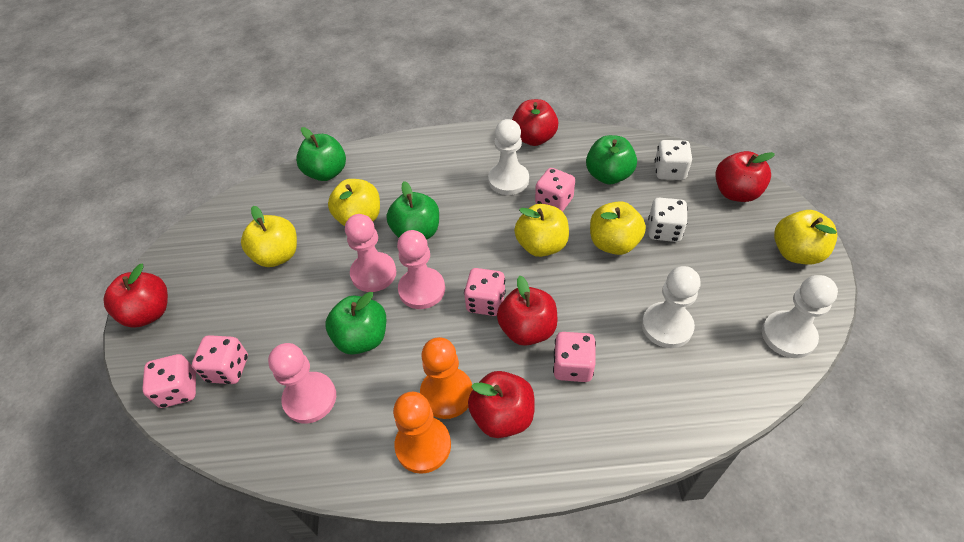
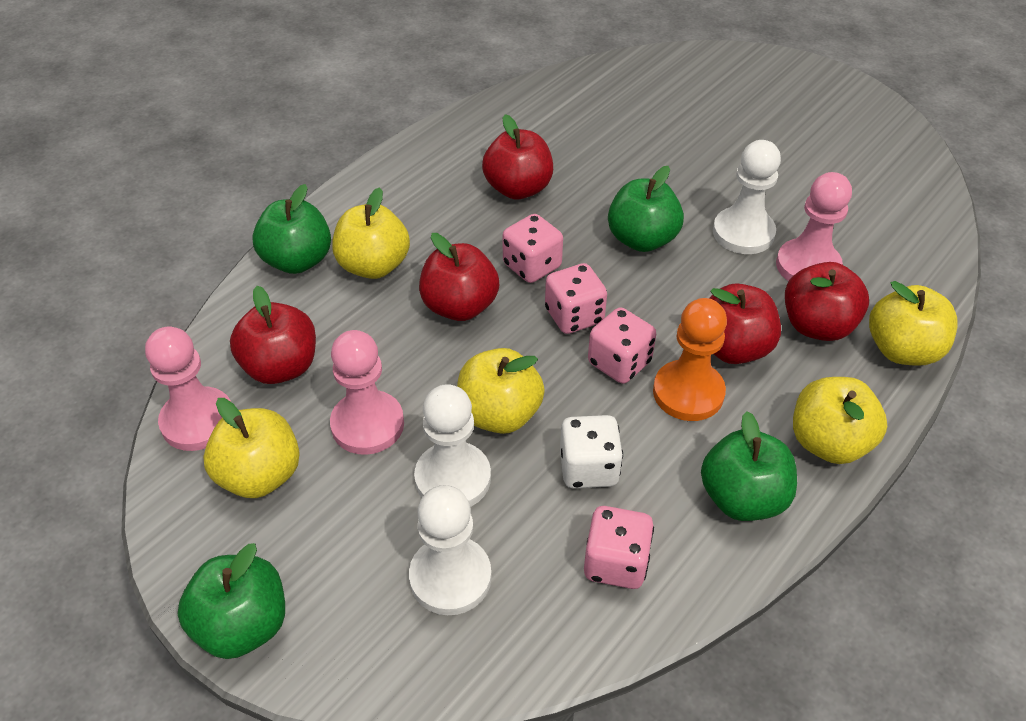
orange pawn: 2 -> 1
pink dice: 5 -> 4
white dice: 2 -> 1

